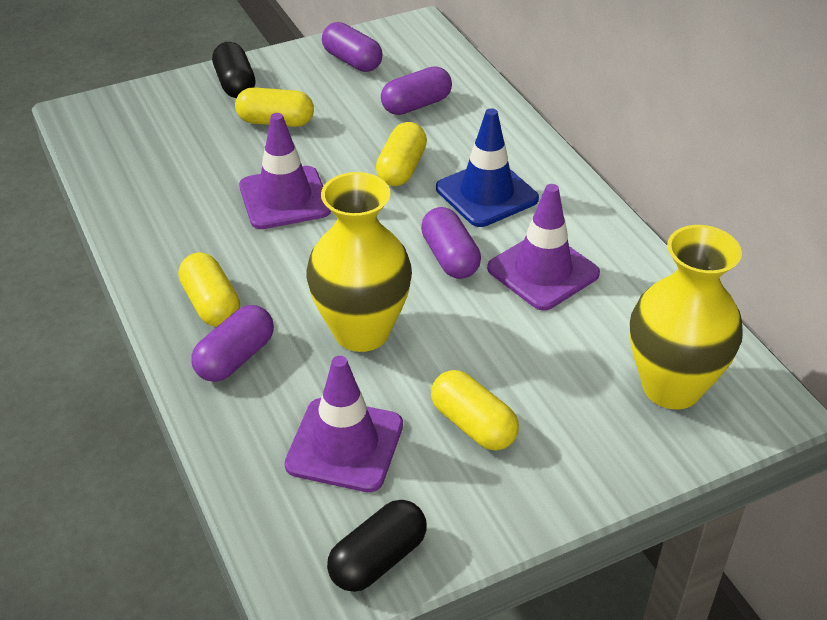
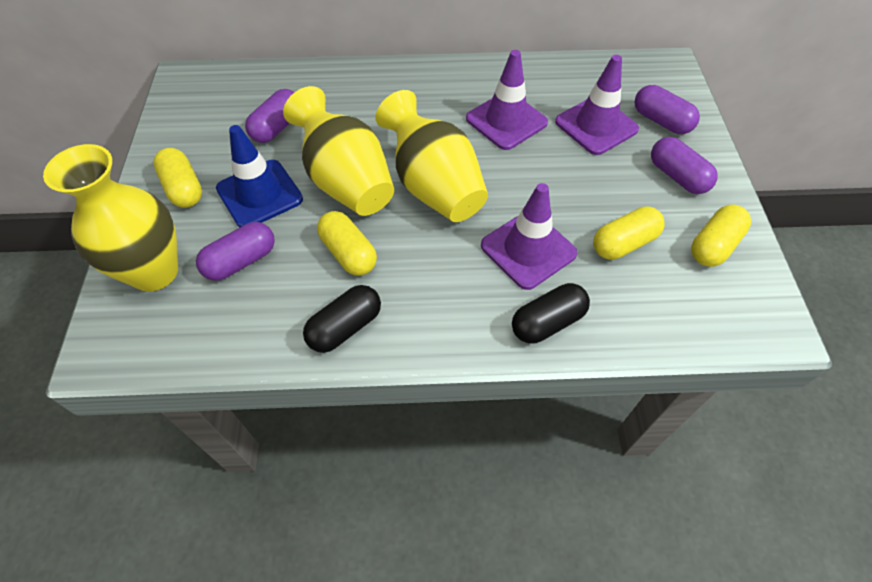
yellow vase: 2 -> 3

